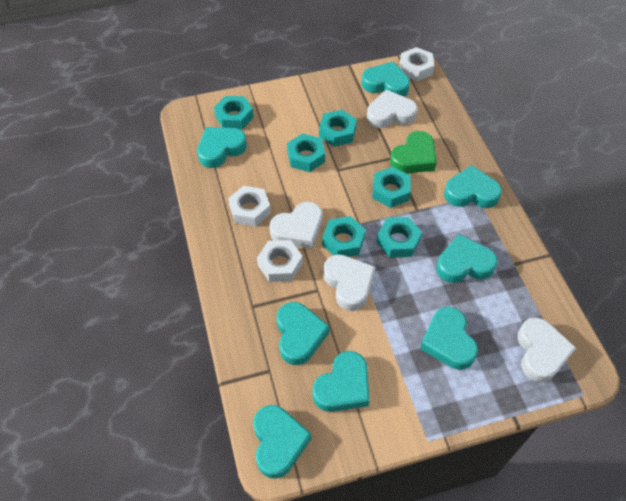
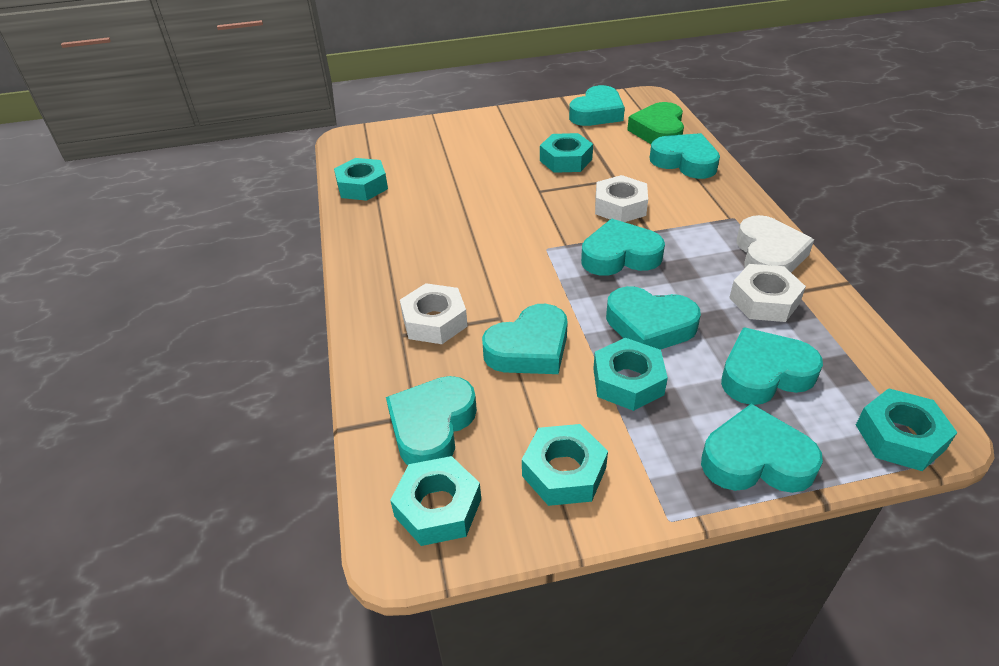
white heart: 4 -> 1

